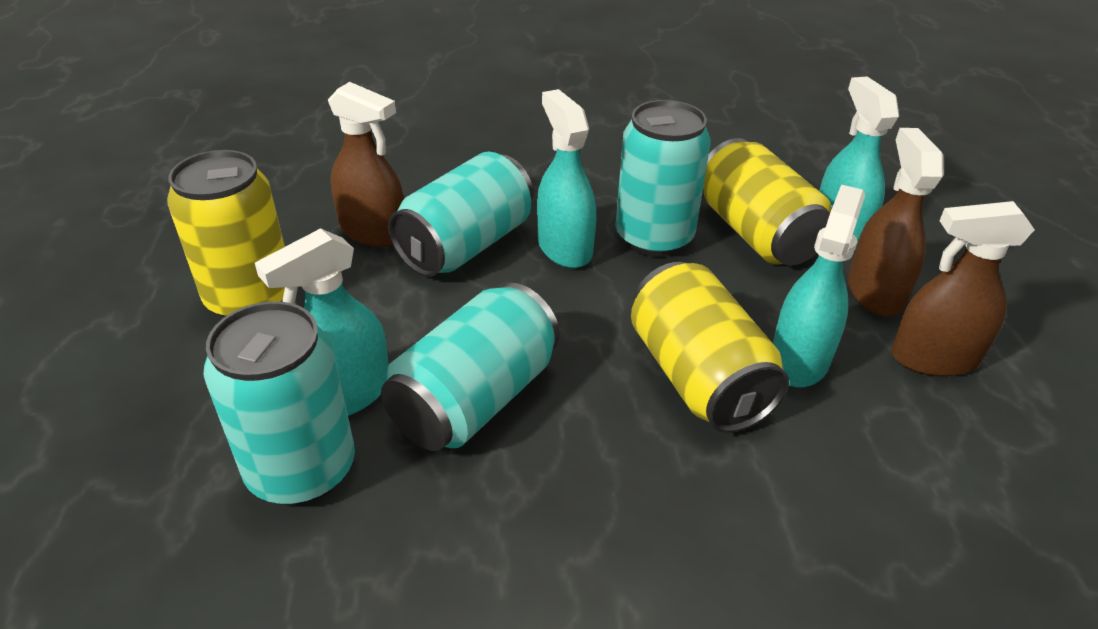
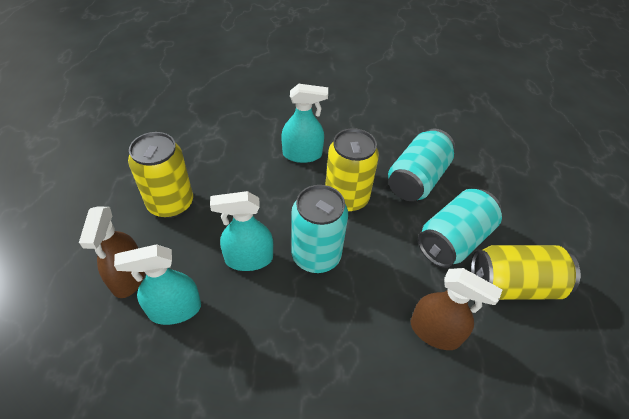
brown spray bottle: 3 -> 2
turquoise can: 4 -> 3
turquoise spray bottle: 4 -> 3

